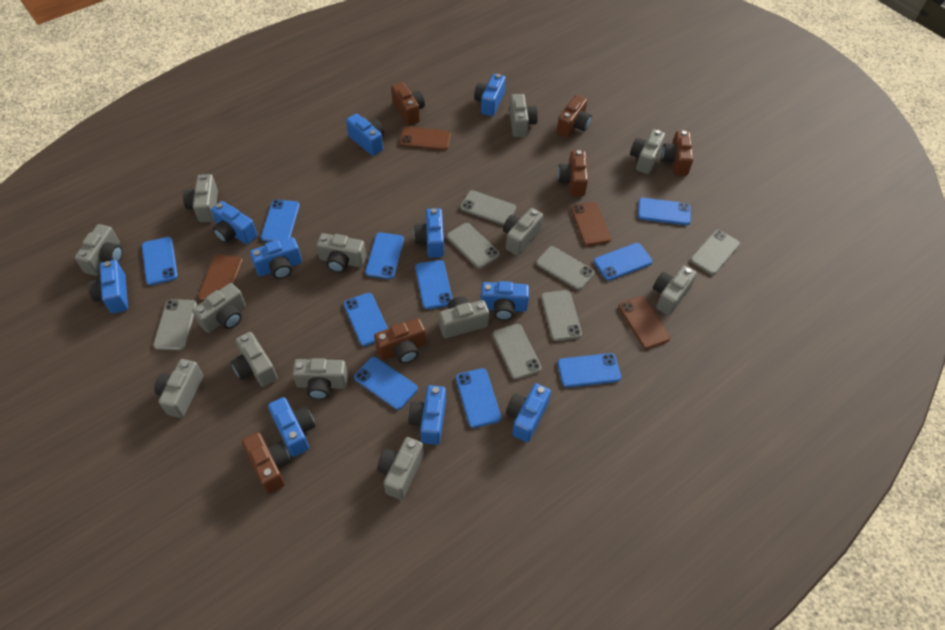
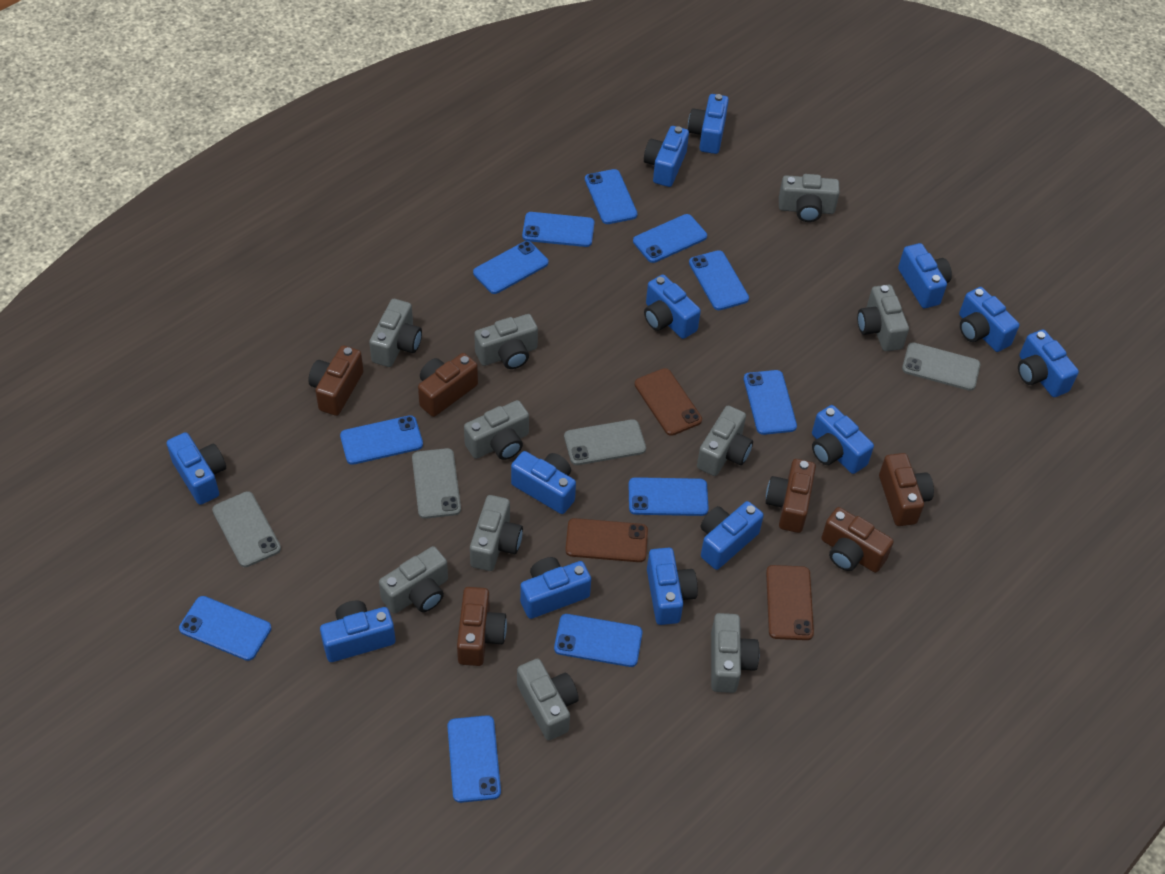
blue camera: 10 -> 13
blue phone: 10 -> 11
brown phone: 4 -> 3
grey camera: 13 -> 10
grey phone: 7 -> 4

